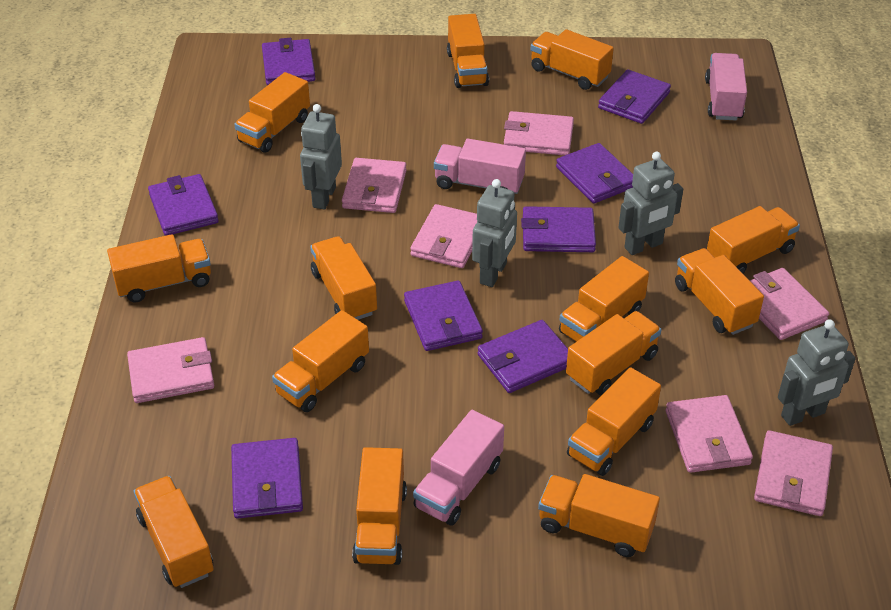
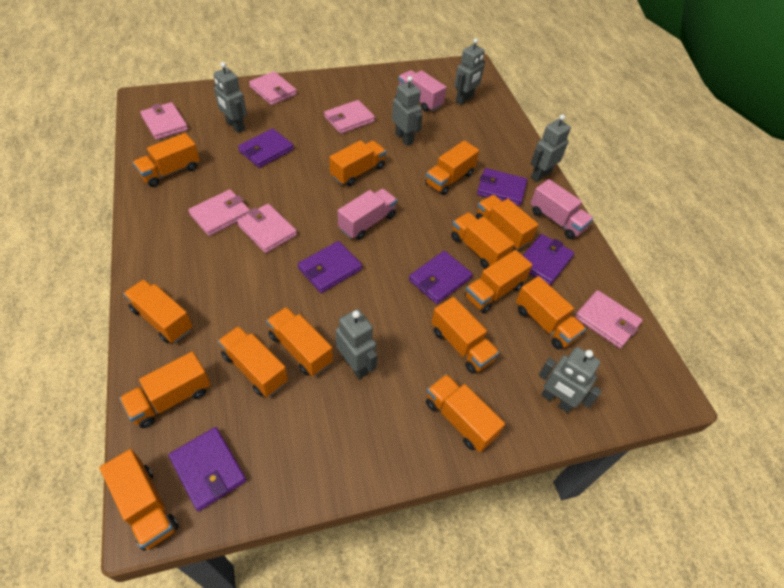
grey robot: 4 -> 6
pink wallet: 7 -> 6
purple wallet: 8 -> 6

